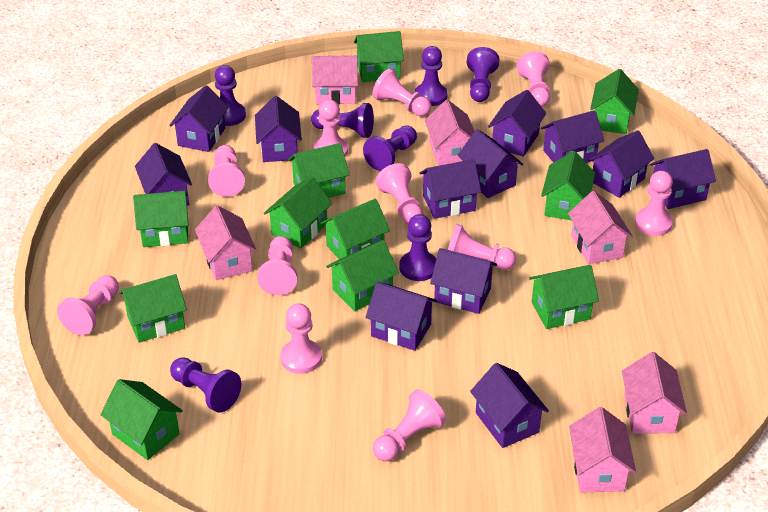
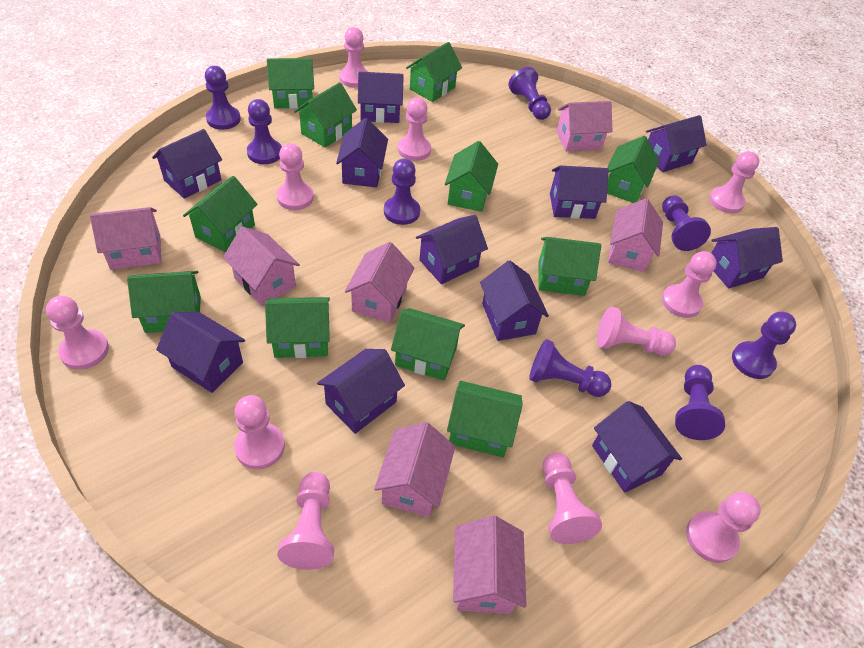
pink house: 6 -> 7
purple house: 12 -> 11
purple pawn: 7 -> 8

